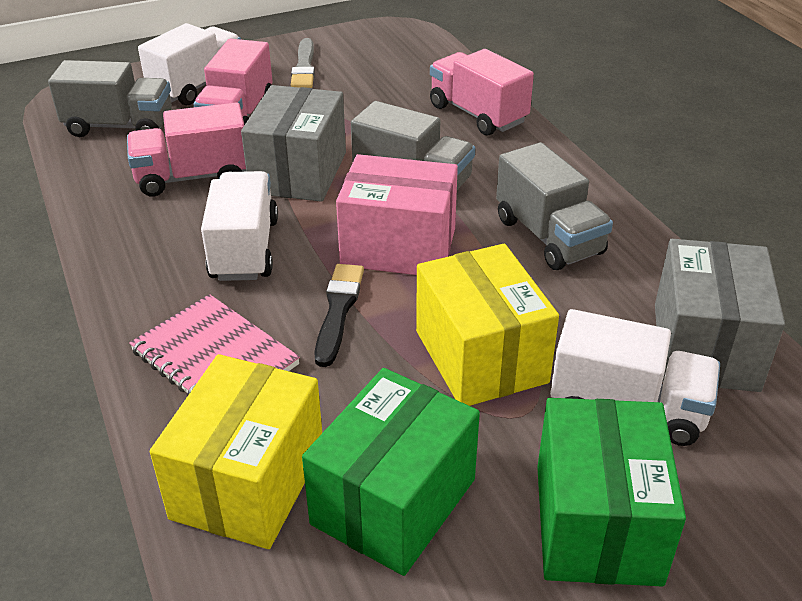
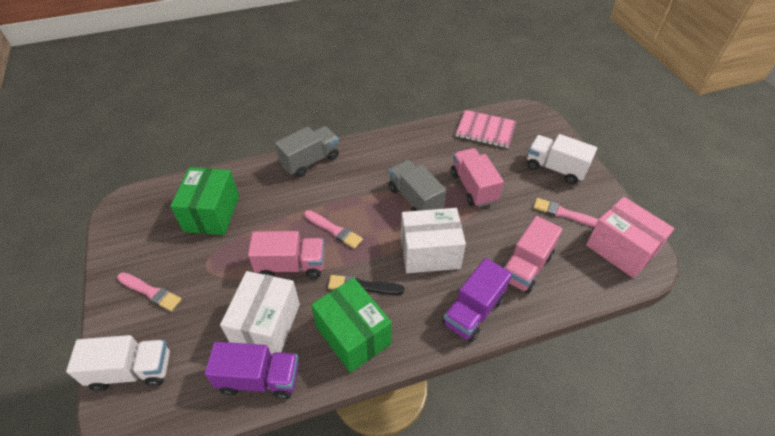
grey box: 2 -> 0
grey brush: 1 -> 0
grey truck: 3 -> 2
pink brush: 0 -> 3
purple truck: 0 -> 2
white box: 0 -> 2
white truck: 3 -> 2
yellow box: 2 -> 0

